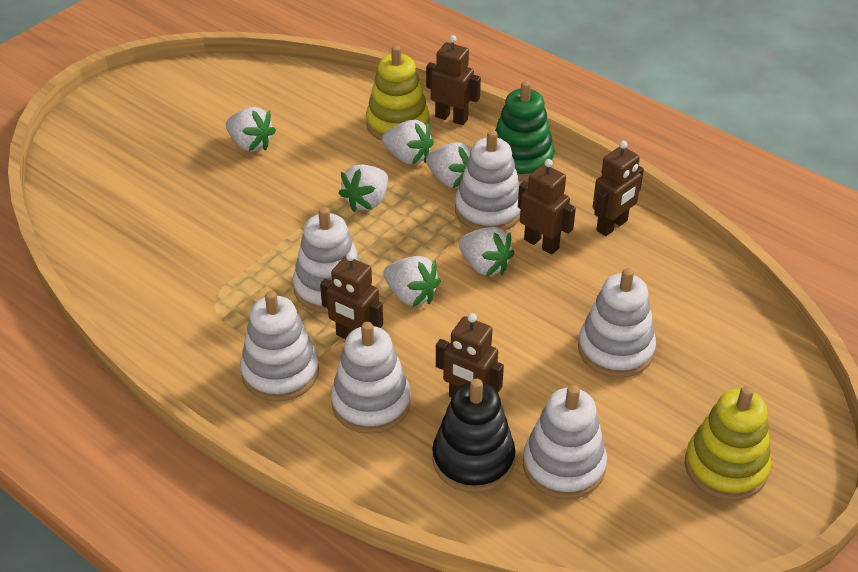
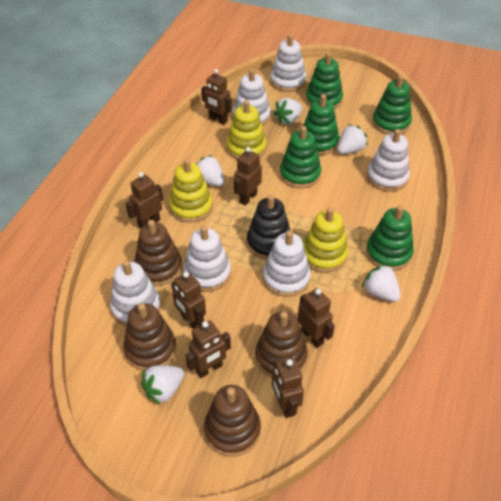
brown robot: 5 -> 7
brown stacking toy: 0 -> 4
green stacking toy: 1 -> 5
white strawberry: 6 -> 5
yellow stacking toy: 2 -> 3

